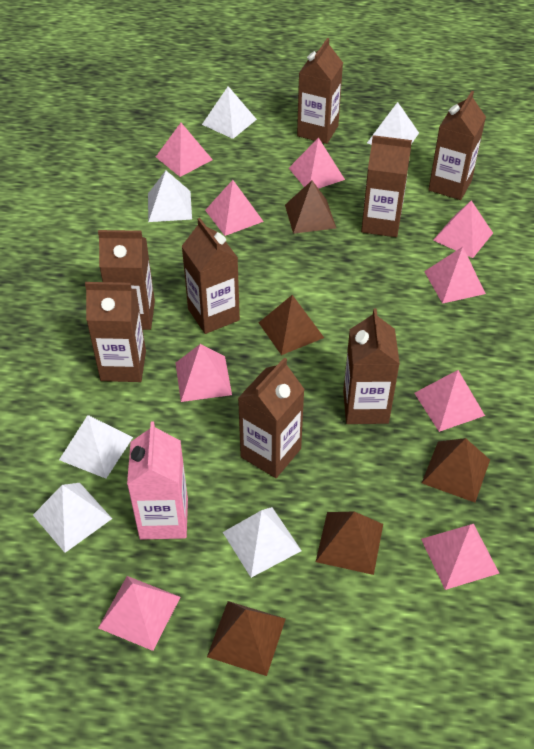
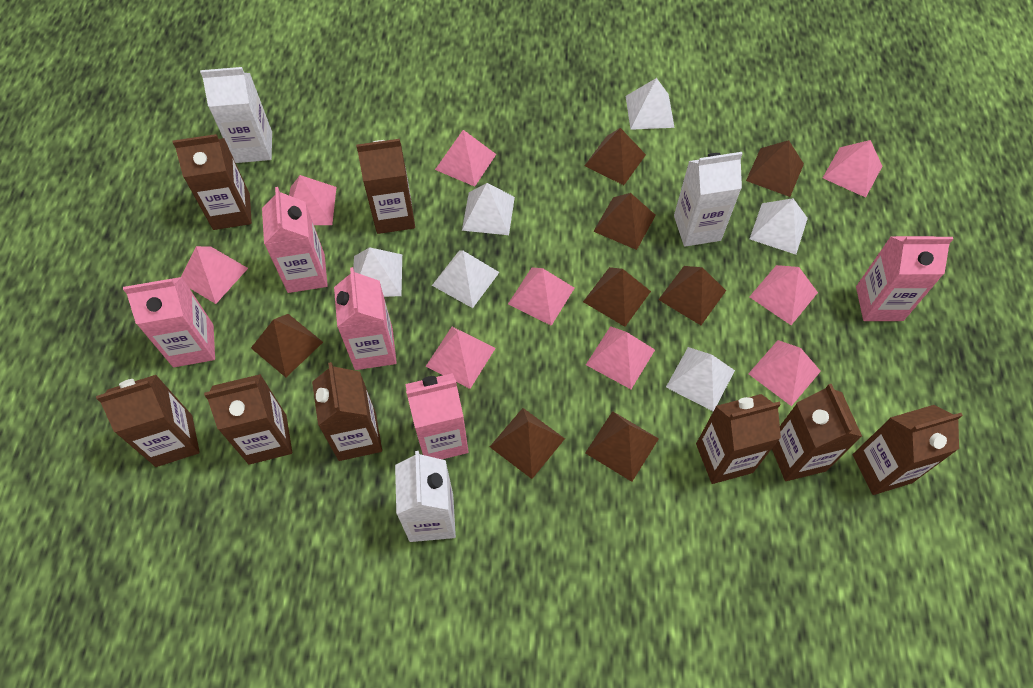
brown pyramid: 5 -> 8
pink carton: 1 -> 5
white carton: 0 -> 3

